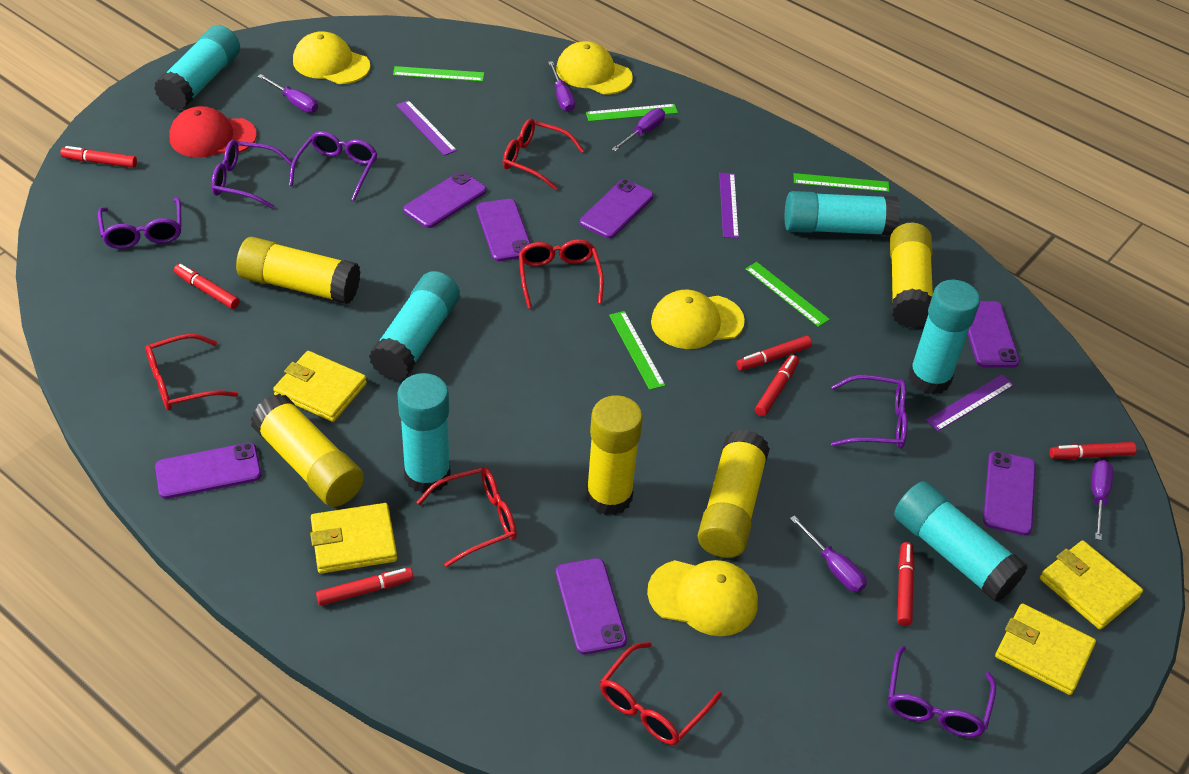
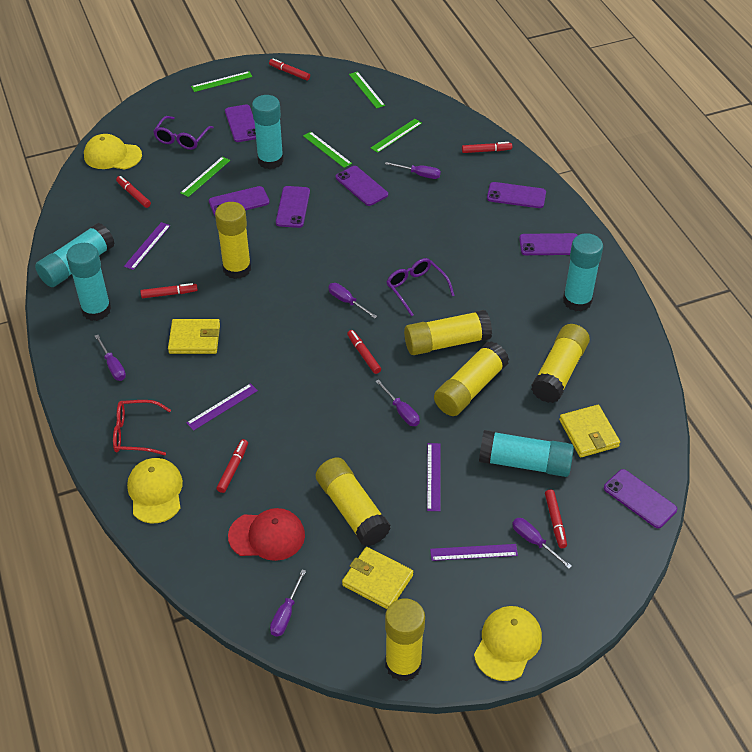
purple glasses: 5 -> 2
purple ruler: 3 -> 4
purple screwdriver: 5 -> 6
red glasses: 5 -> 1
turquoise glue stick: 6 -> 5
yellow cap: 4 -> 3
yellow glue stick: 5 -> 6
yellow wallet: 4 -> 3

